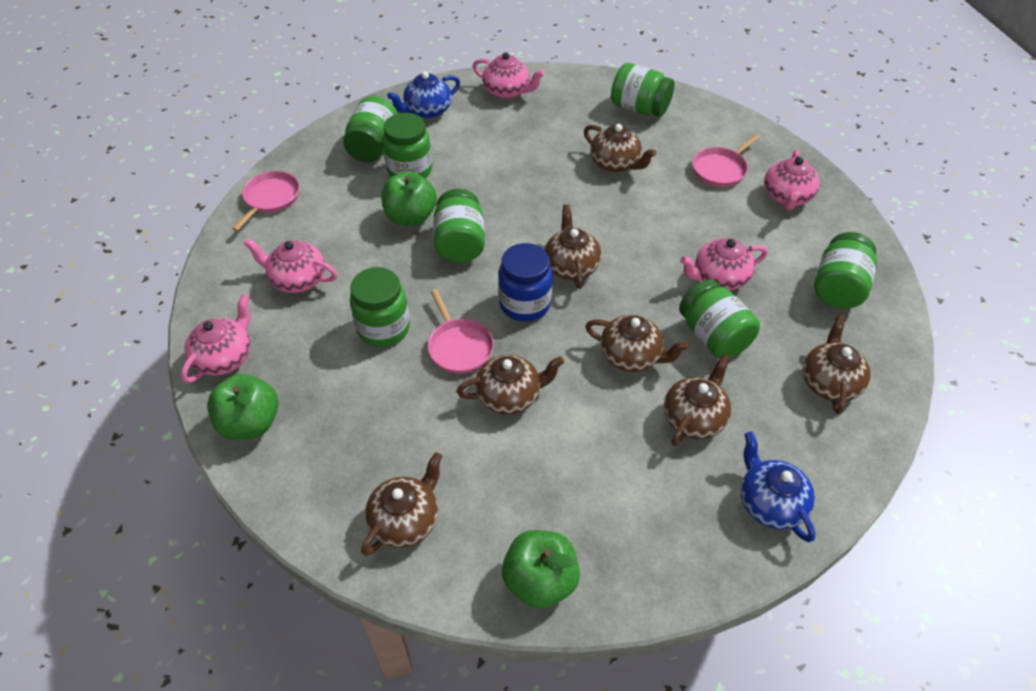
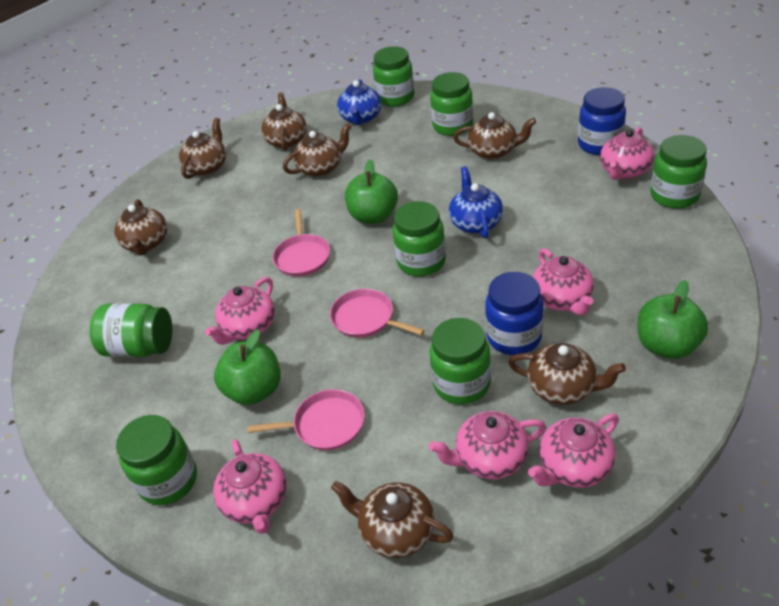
blue jar: 1 -> 2
pink teapot: 5 -> 6

